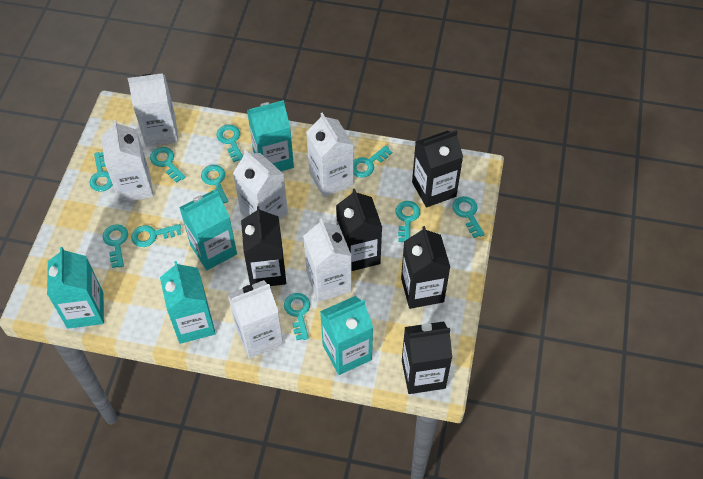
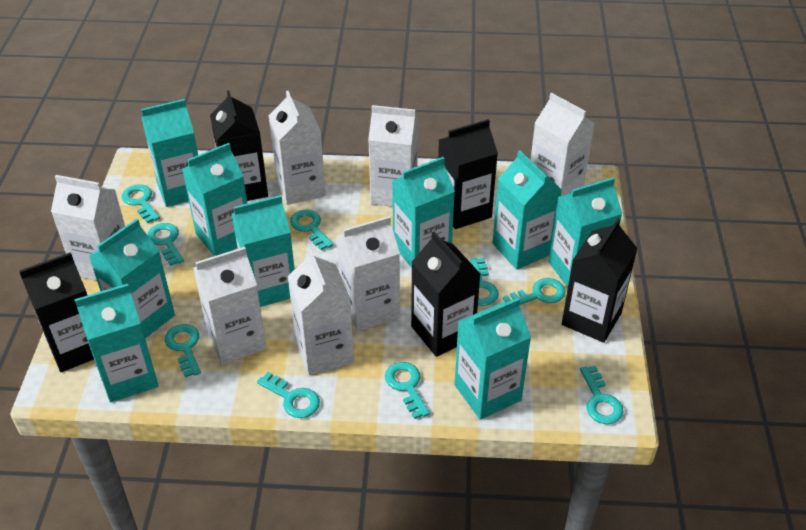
turquoise carton: 5 -> 9
turquoise key: 10 -> 9
white carton: 6 -> 7

